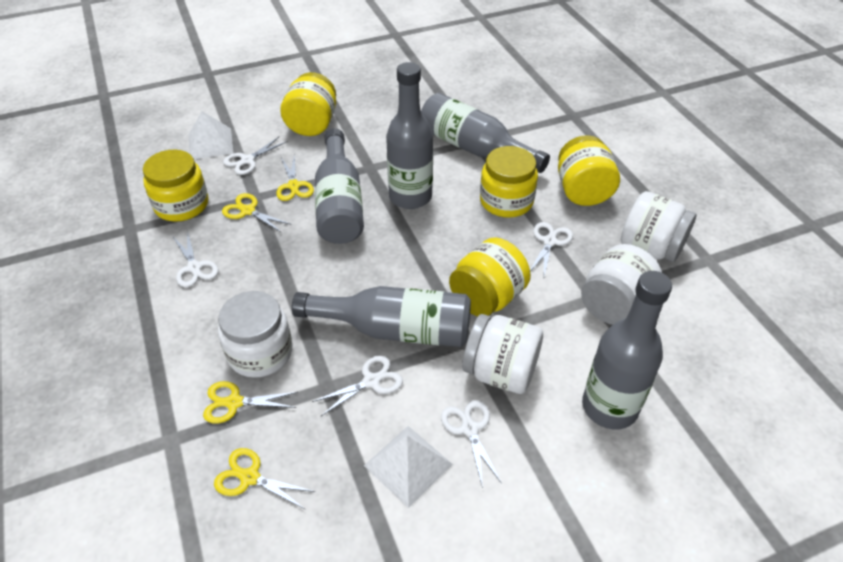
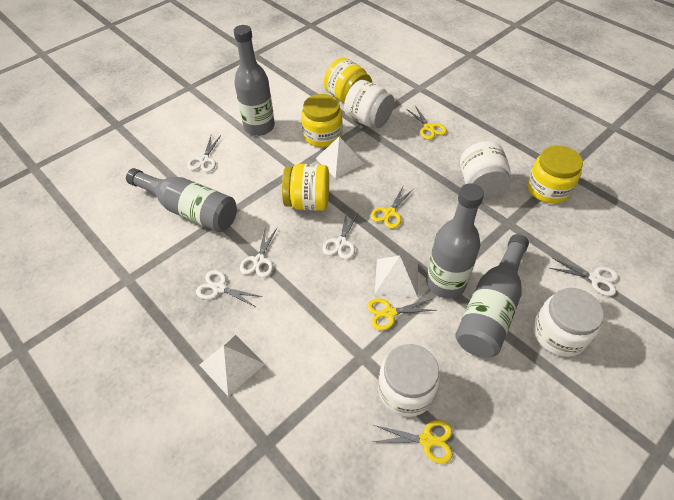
grey bottle: 5 -> 4
white pyramid: 2 -> 3
yellow jar: 5 -> 4

